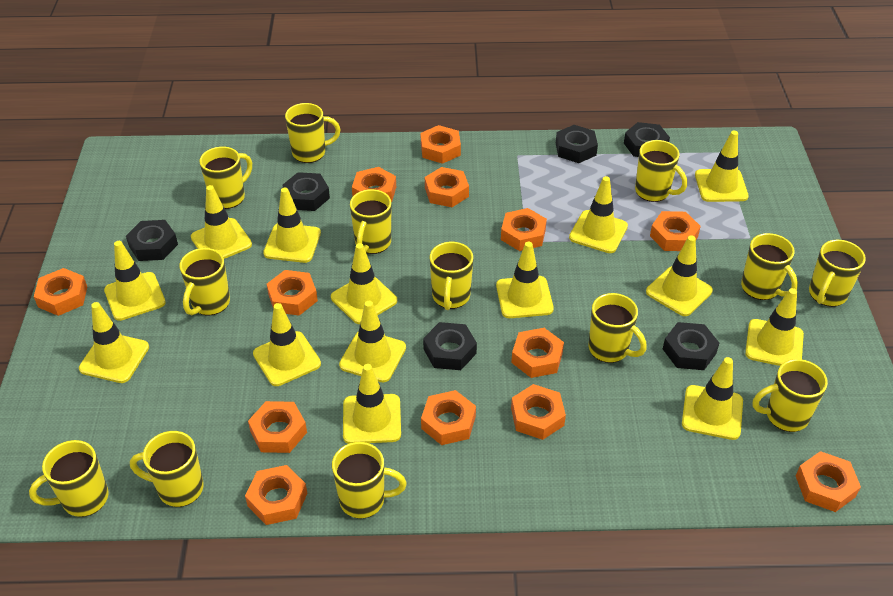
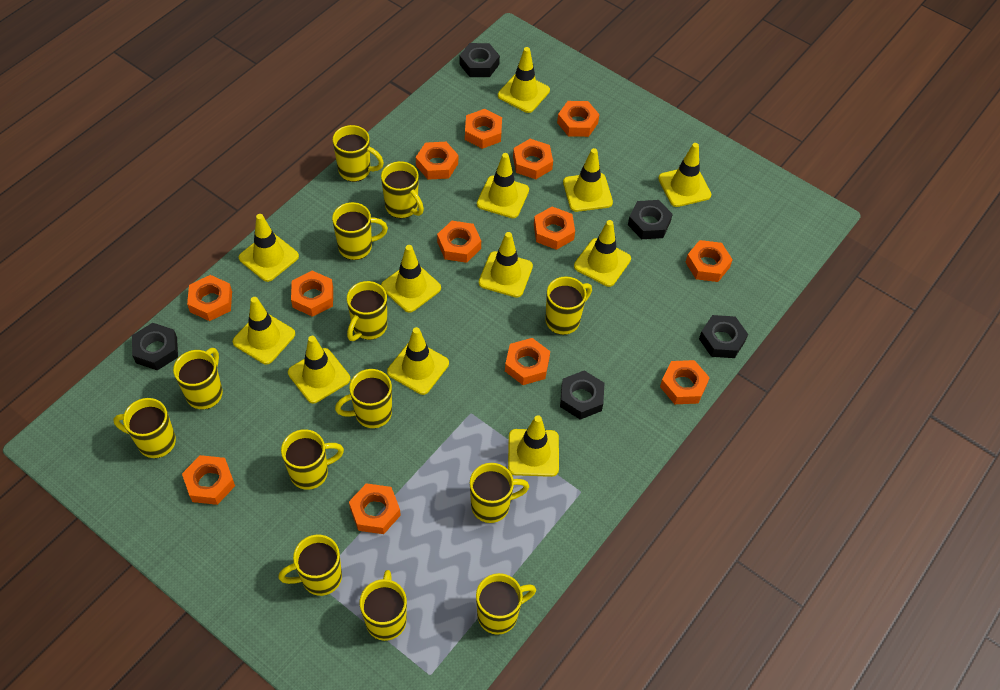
black nut: 6 -> 5
yellow traffic cone: 14 -> 12

